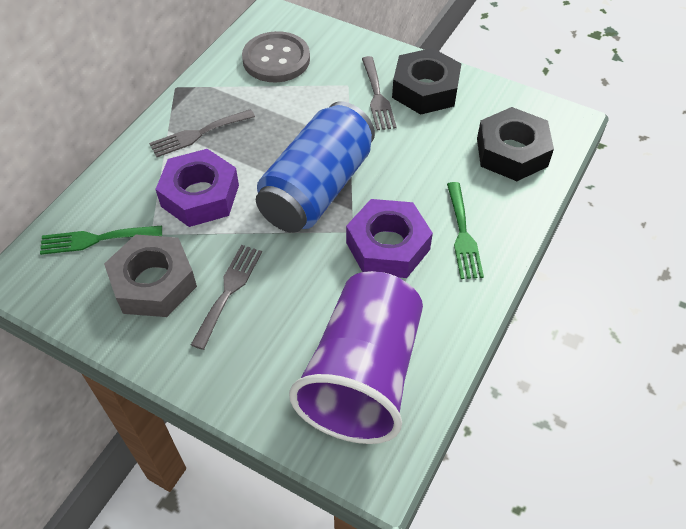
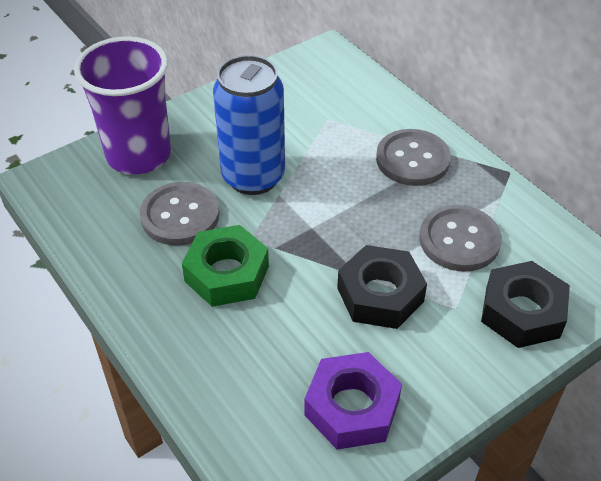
green fork: 2 -> 0
green nut: 0 -> 1
grey button: 1 -> 3
grey fork: 3 -> 0
grey nut: 1 -> 0
purple nut: 2 -> 1

